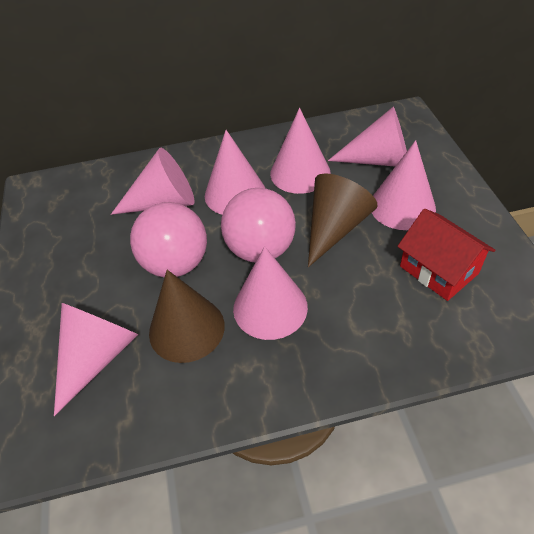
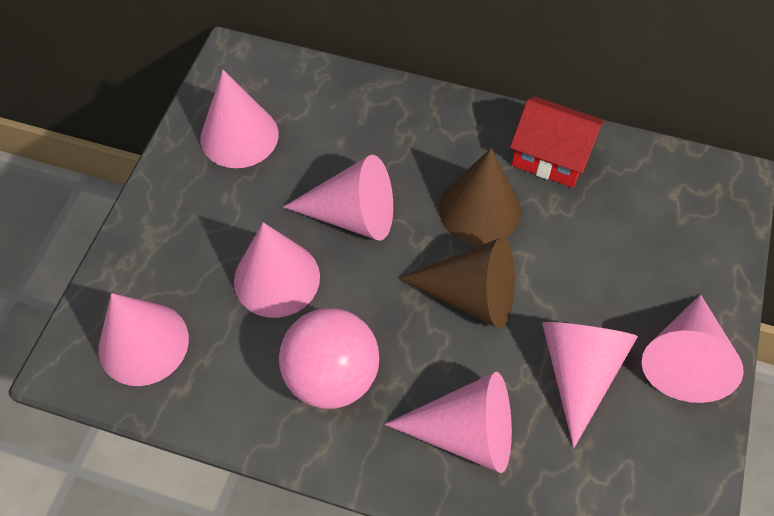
pink ball: 2 -> 1

